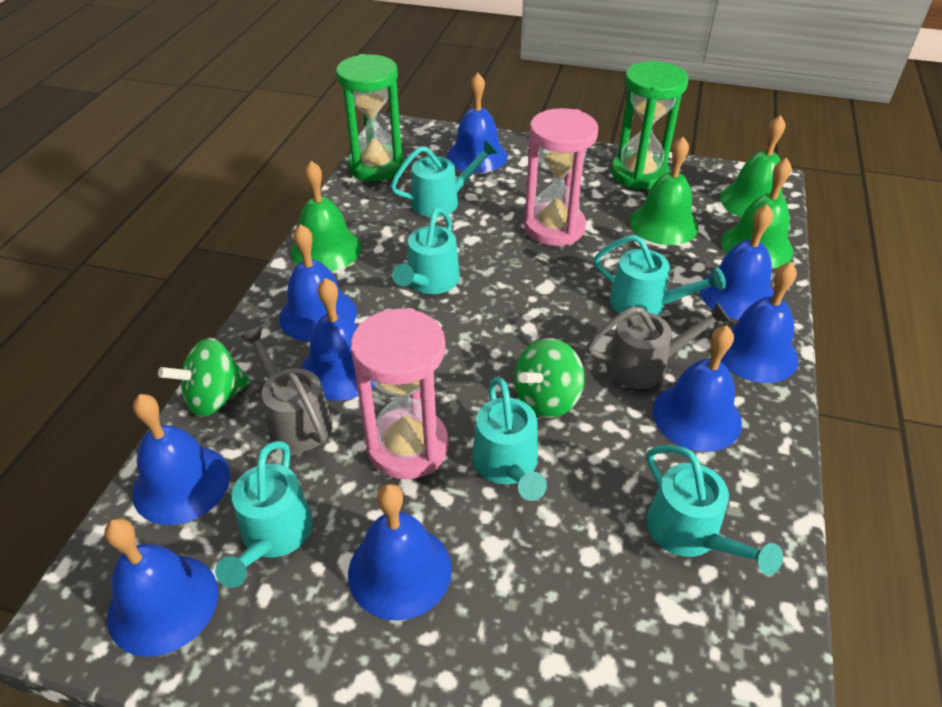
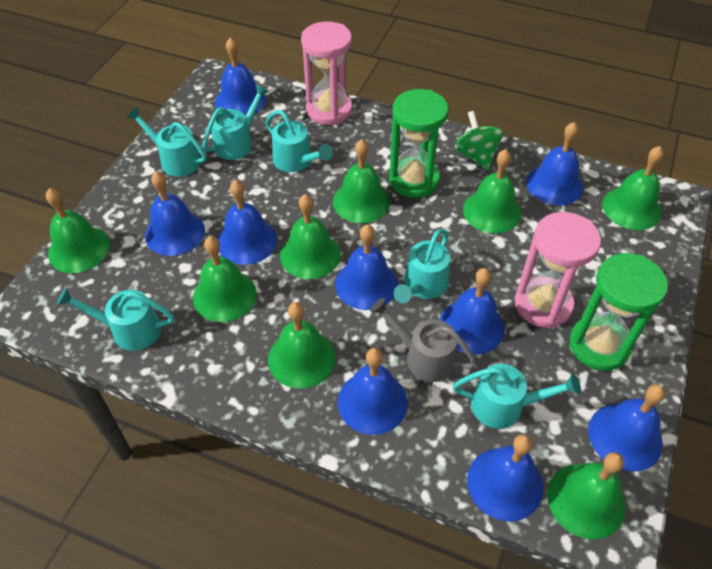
green bell: 4 -> 8
green spinning top: 2 -> 1
grey watering can: 2 -> 1

